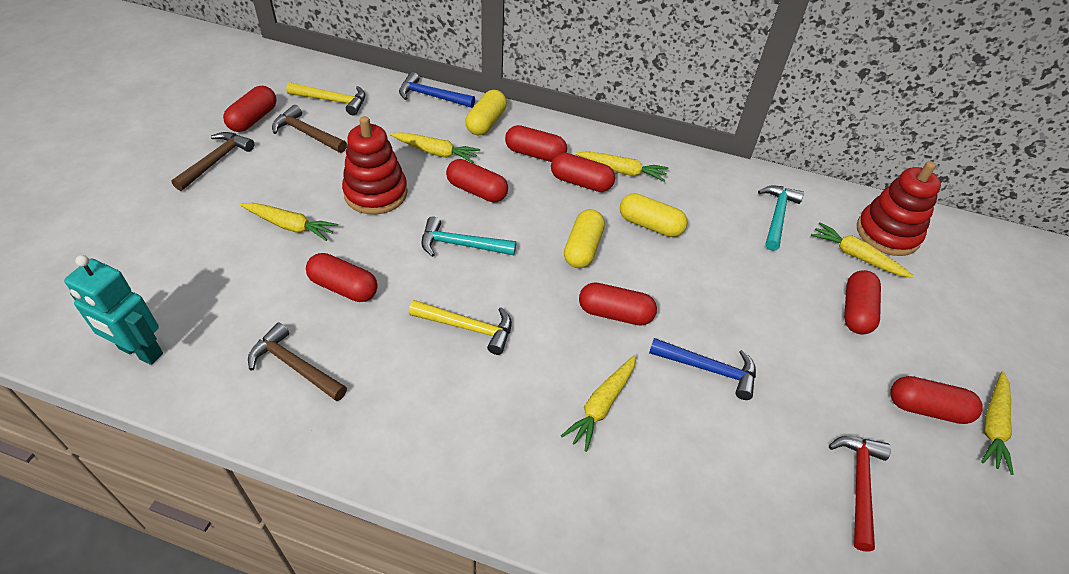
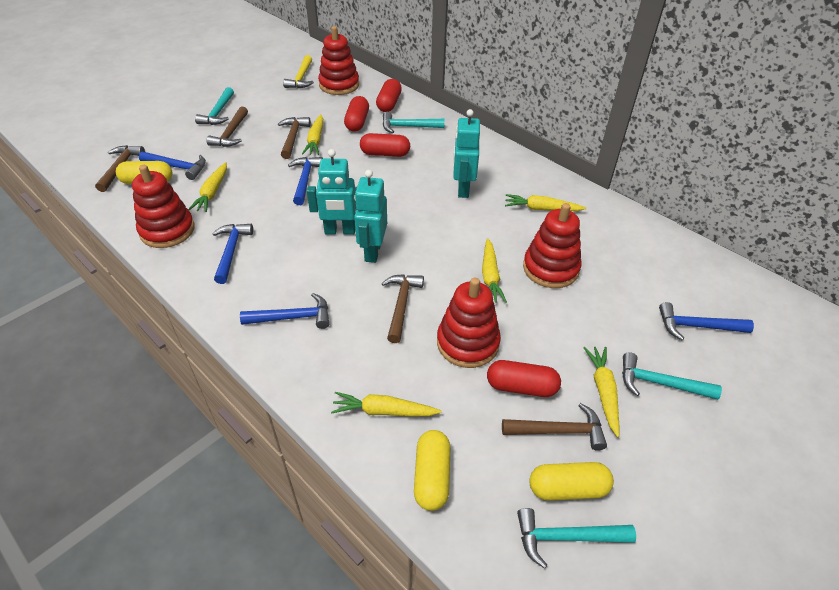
blue hammer: 2 -> 5
brown hammer: 3 -> 5
red capsule: 8 -> 4
red hammer: 1 -> 0
red stacking toy: 2 -> 4
turquoise hammer: 2 -> 4
turquoise robot: 1 -> 3
yellow hammer: 2 -> 1

